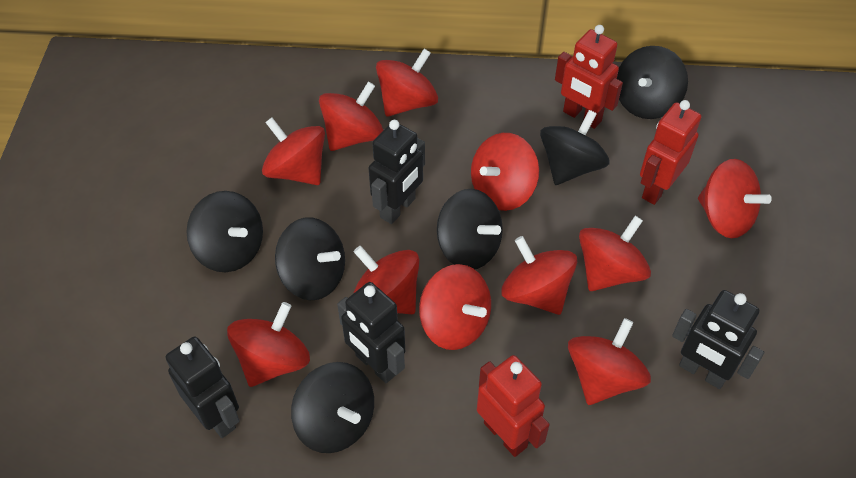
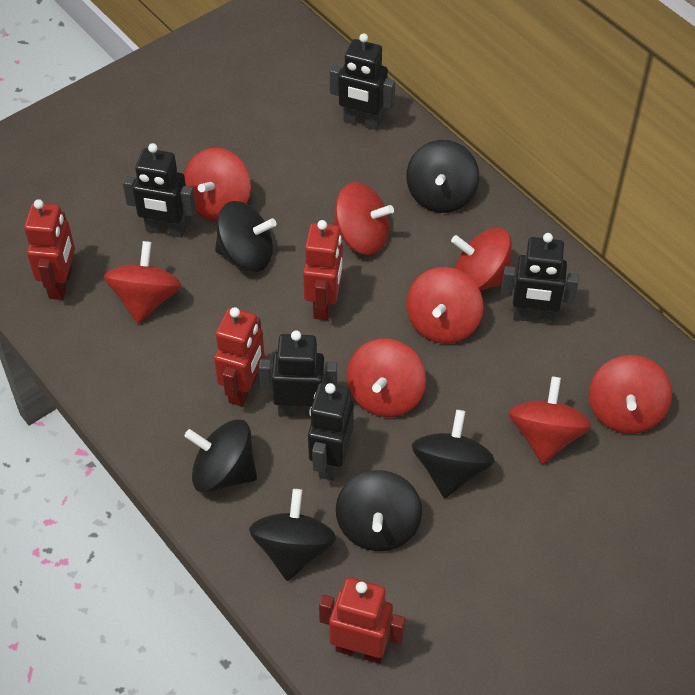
black robot: 4 -> 5
red robot: 3 -> 4
red spinning top: 11 -> 8

